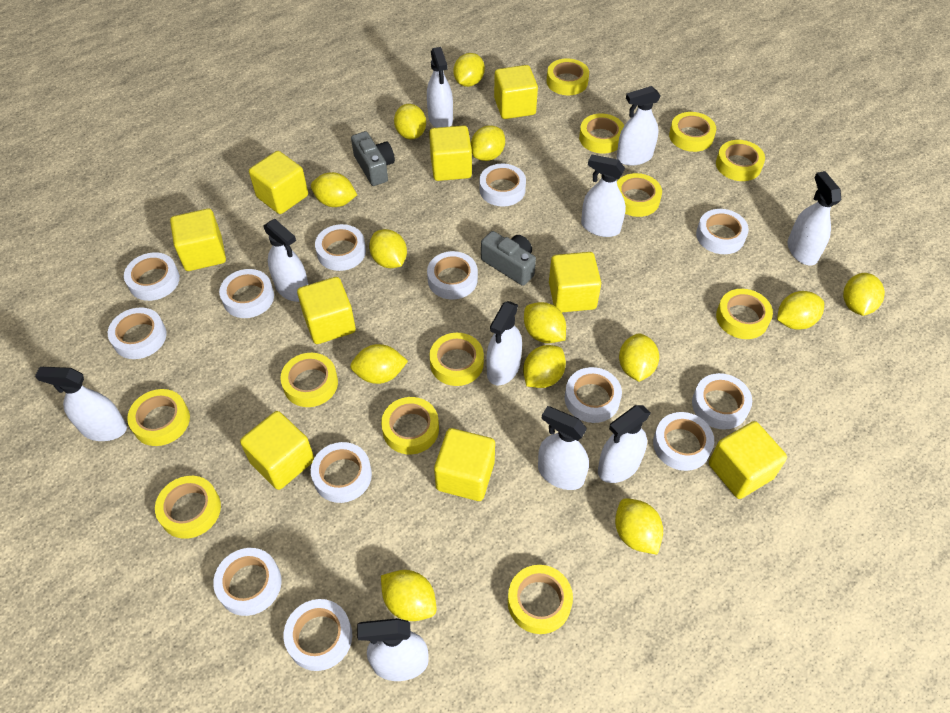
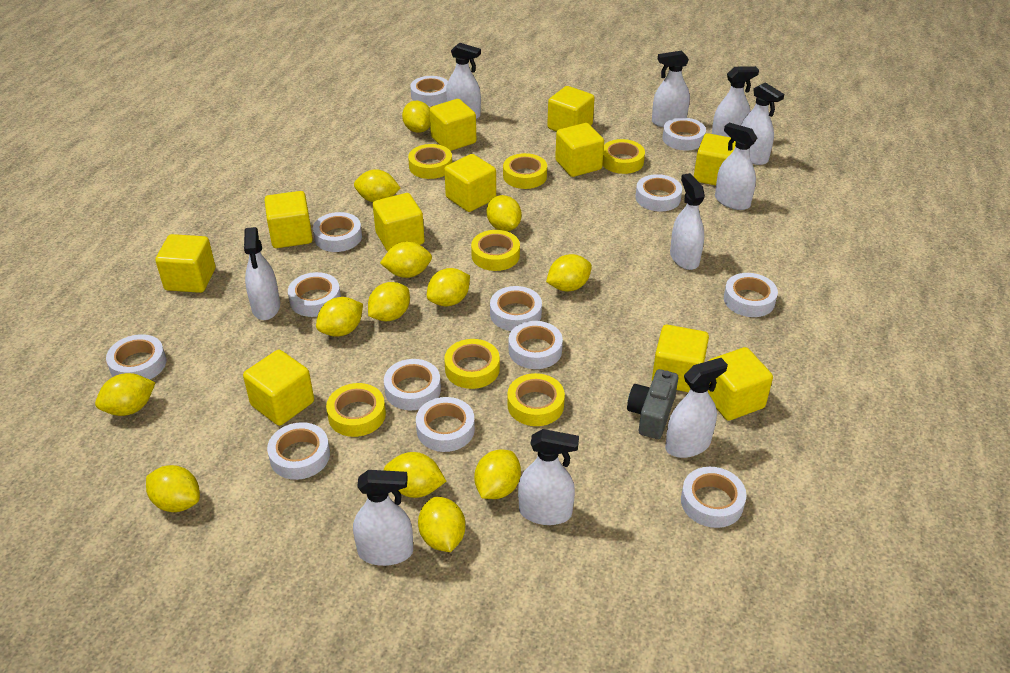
grey camera: 2 -> 1
yellow cube: 9 -> 11
yellow tape: 12 -> 7

